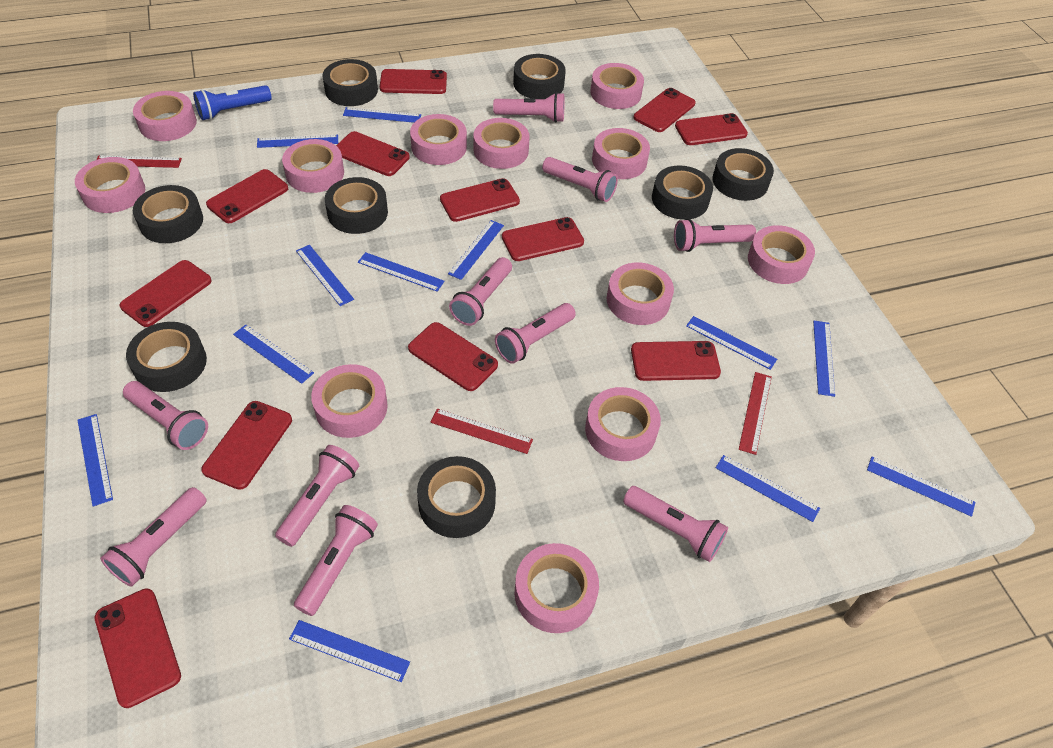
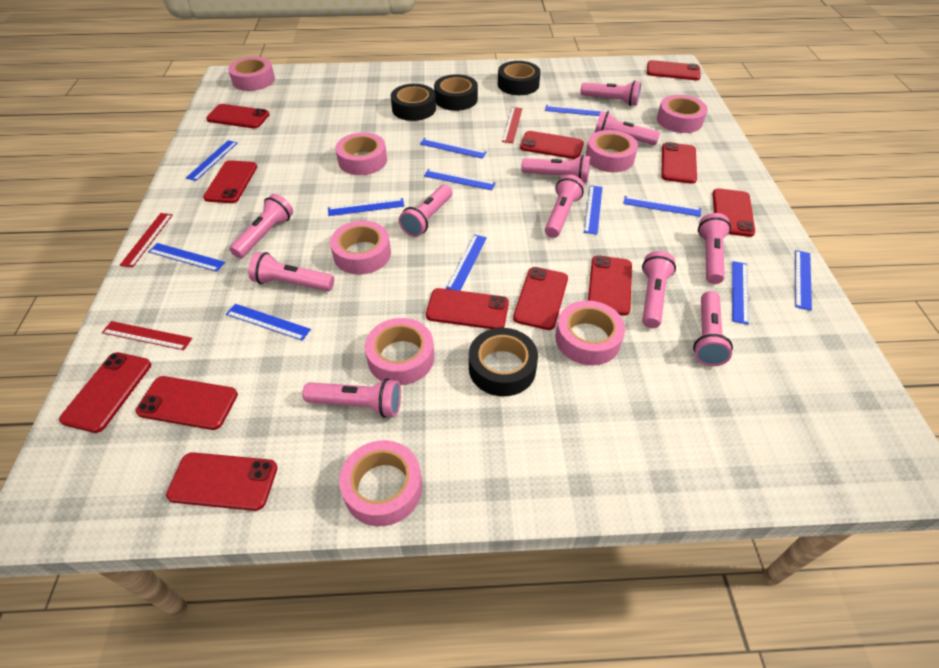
black tape: 8 -> 4
blue flashlight: 1 -> 0
pink flashlight: 10 -> 11
pink tape: 12 -> 8

